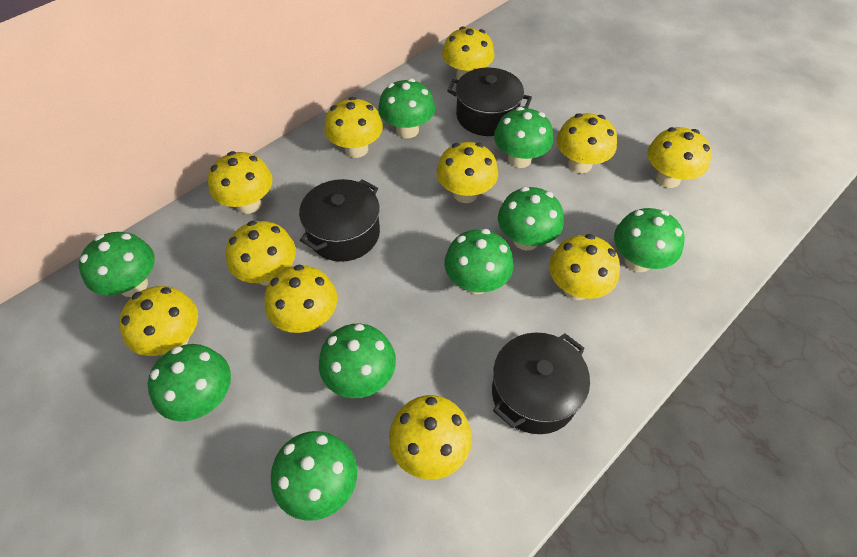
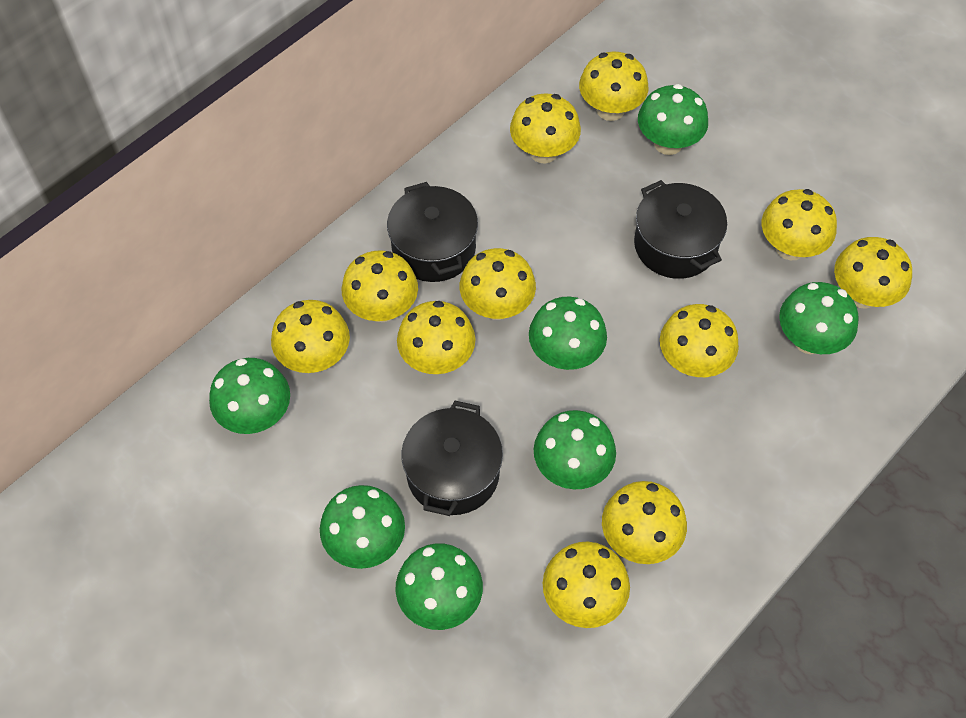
green mushroom: 9 -> 7

